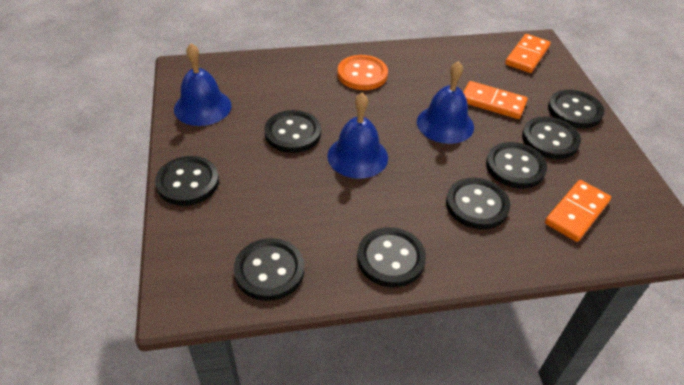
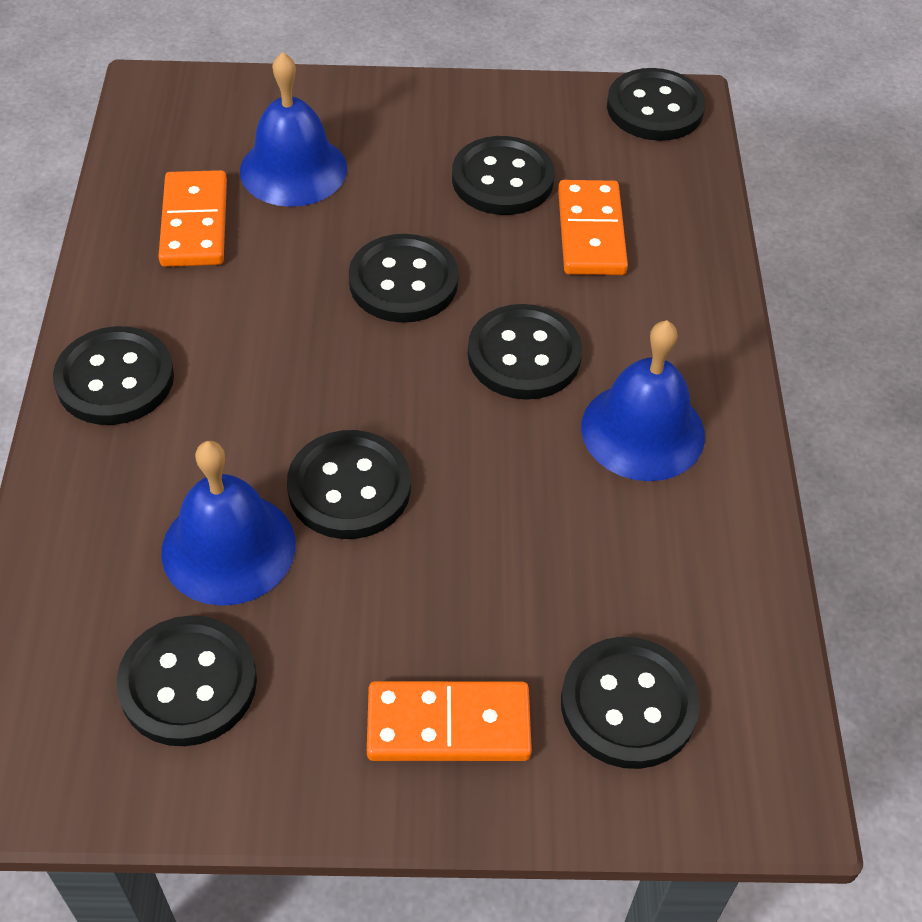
orange button: 1 -> 0

